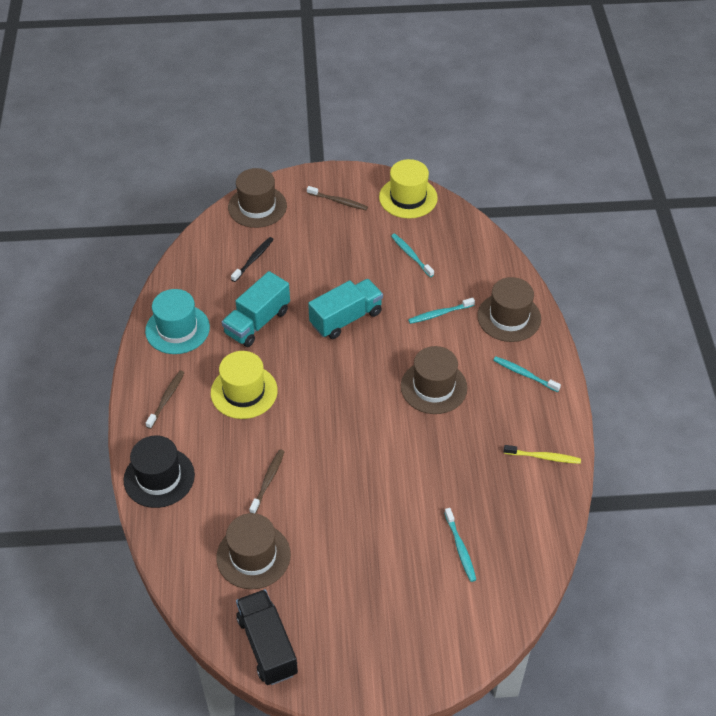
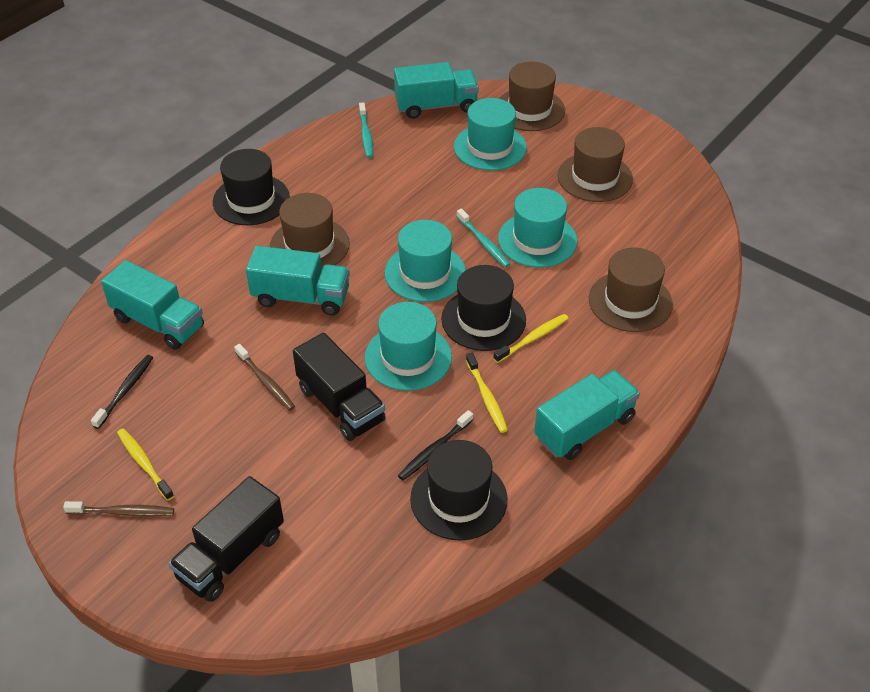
black hat: 1 -> 3
black toothbrush: 1 -> 2
black truck: 1 -> 2
brown toothbrush: 3 -> 2
turquoise hat: 1 -> 4
turquoise toothbrush: 4 -> 2
turquoise truck: 2 -> 4
yellow hat: 2 -> 0
yellow toothbrush: 1 -> 3

